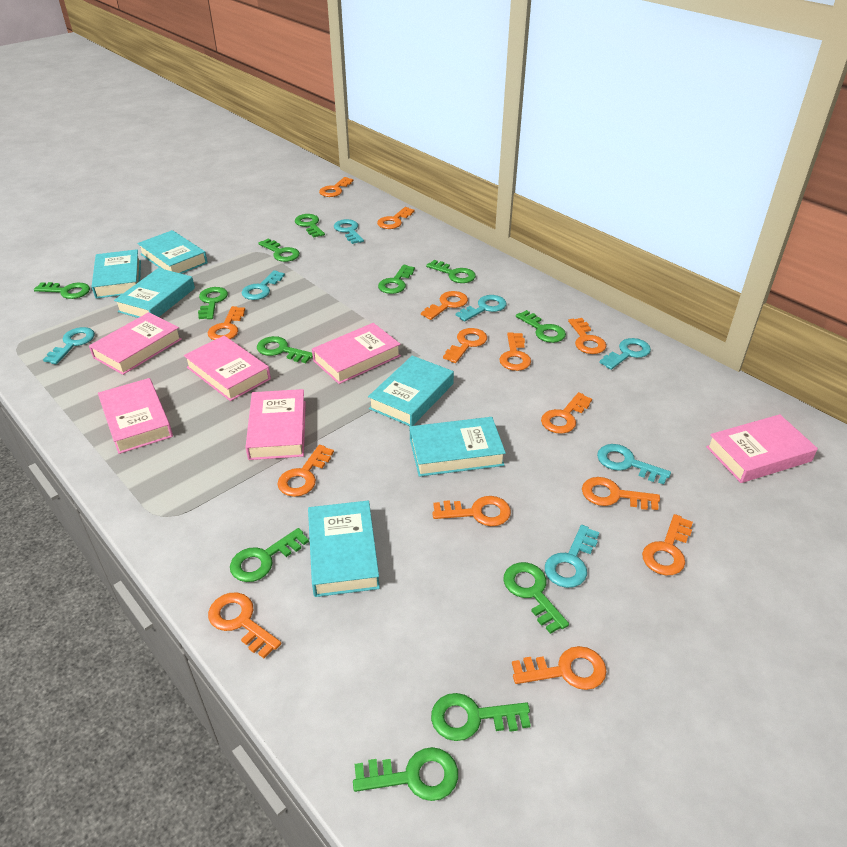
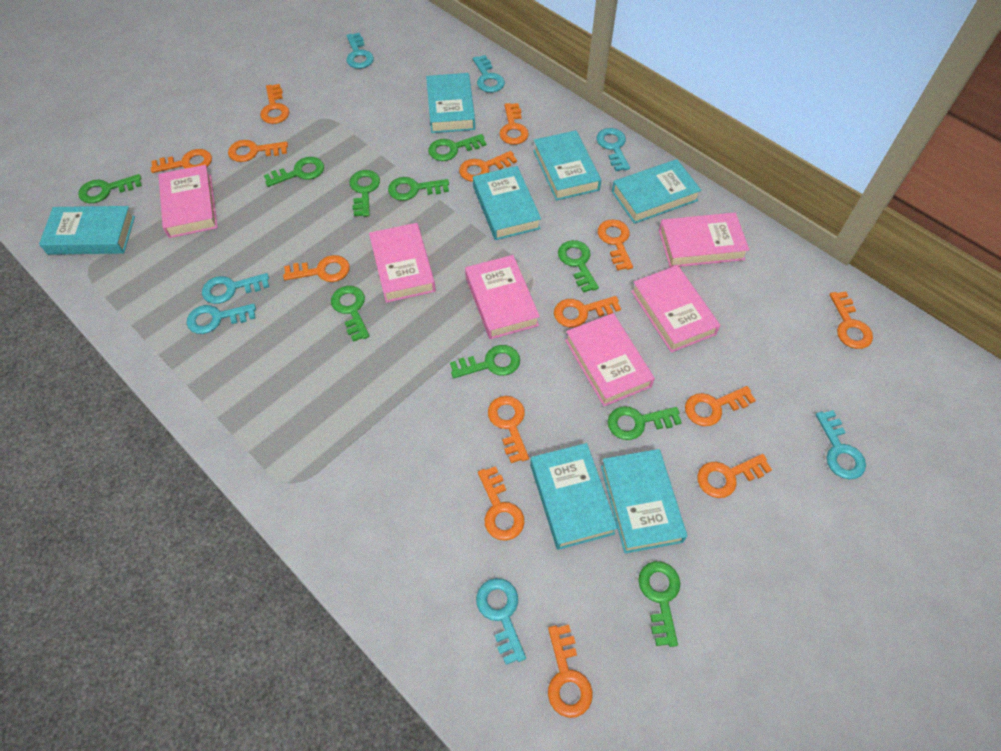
green key: 12 -> 10
turquoise book: 6 -> 7

